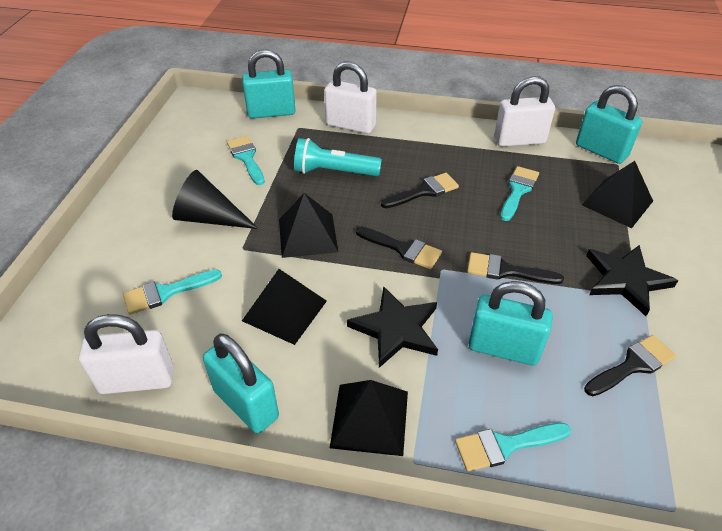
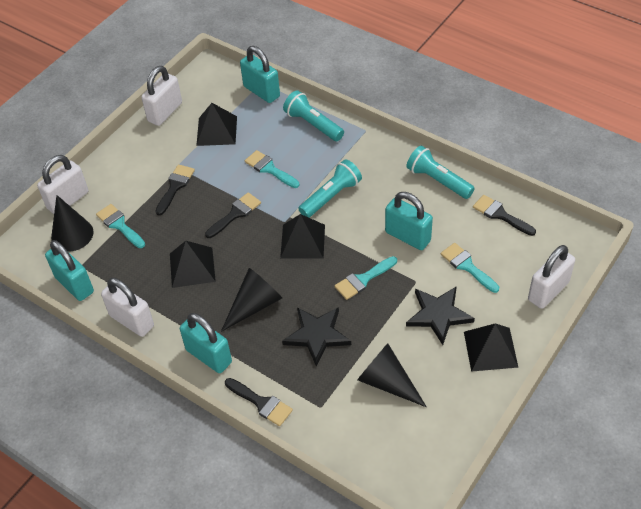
black cone: 1 -> 3
turquoise flashlight: 1 -> 3
white padlock: 3 -> 4

